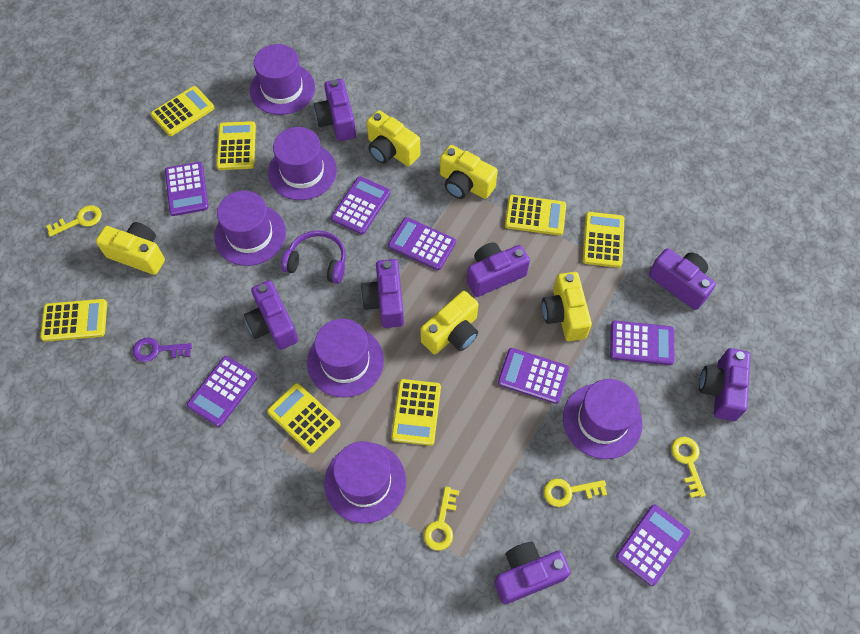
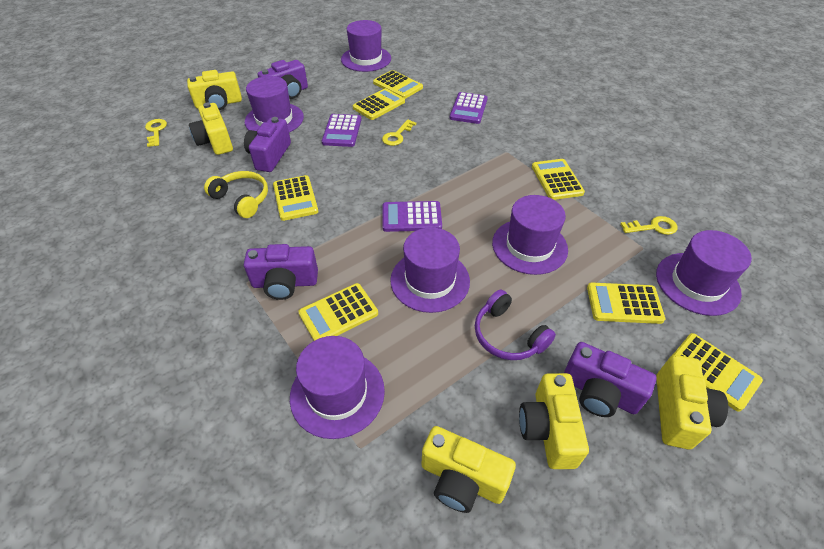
purple calculator: 7 -> 3
purple camera: 7 -> 4
purple key: 1 -> 0
yellow headphones: 0 -> 1
yellow key: 4 -> 3

